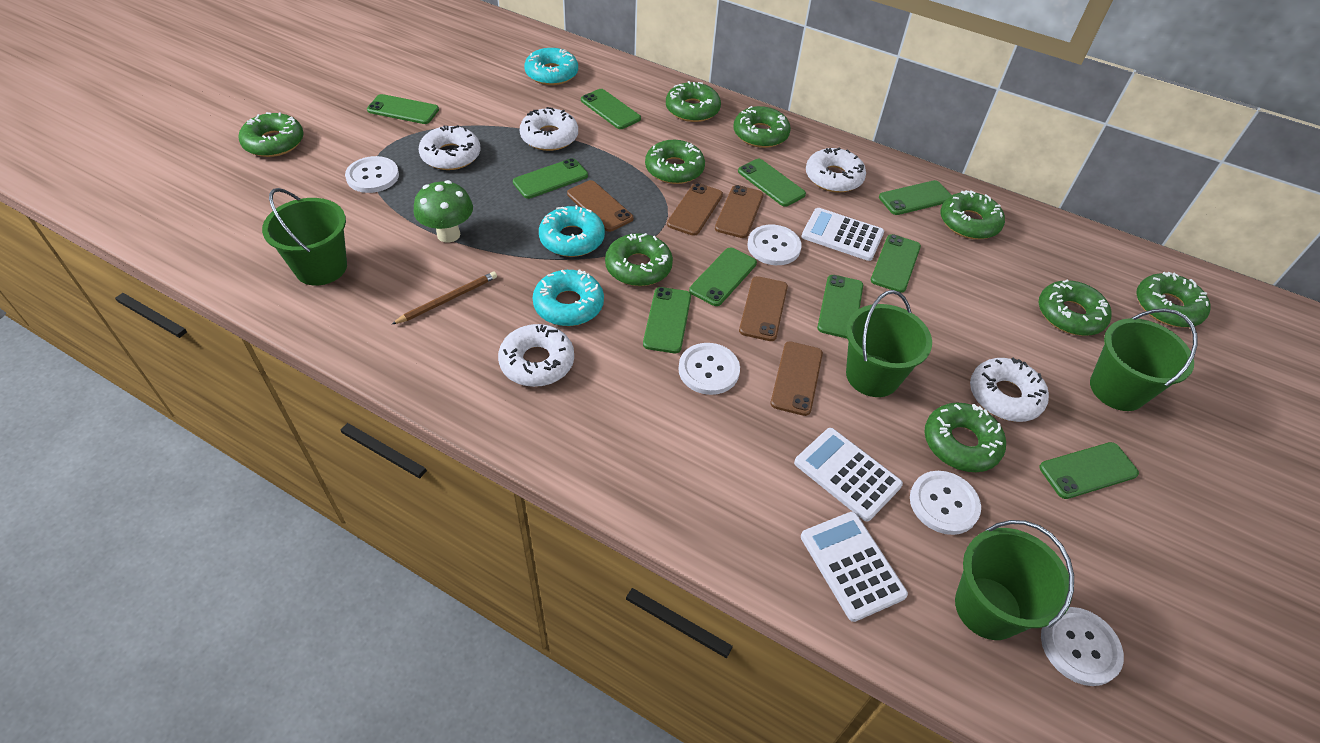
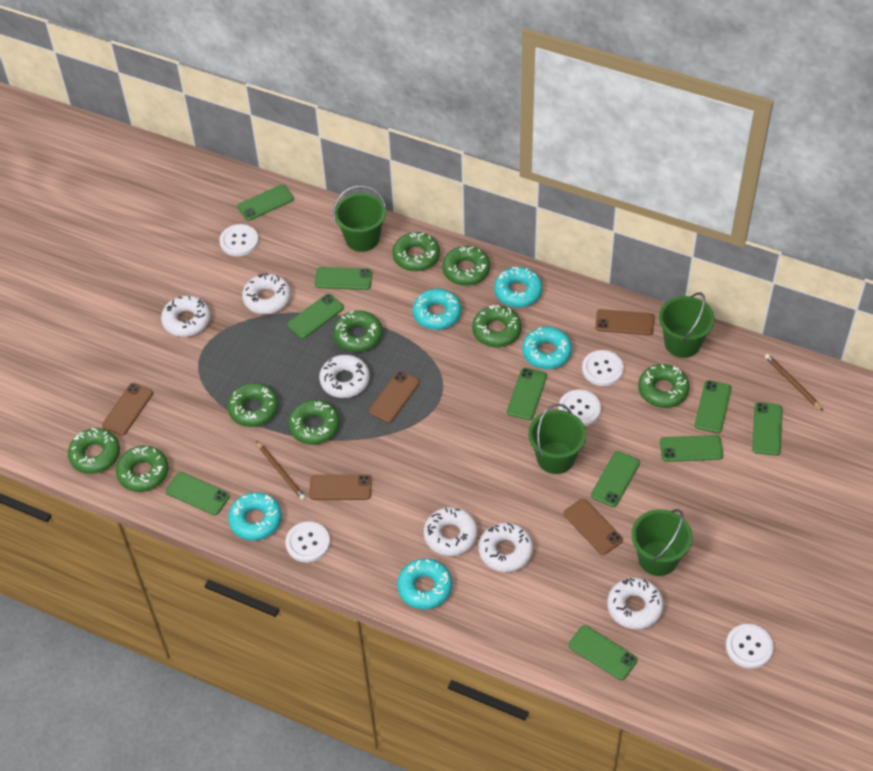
brown pencil: 1 -> 2
green mushroom: 1 -> 0
turquoise donut: 3 -> 5
white calculator: 3 -> 0
white donut: 5 -> 6

